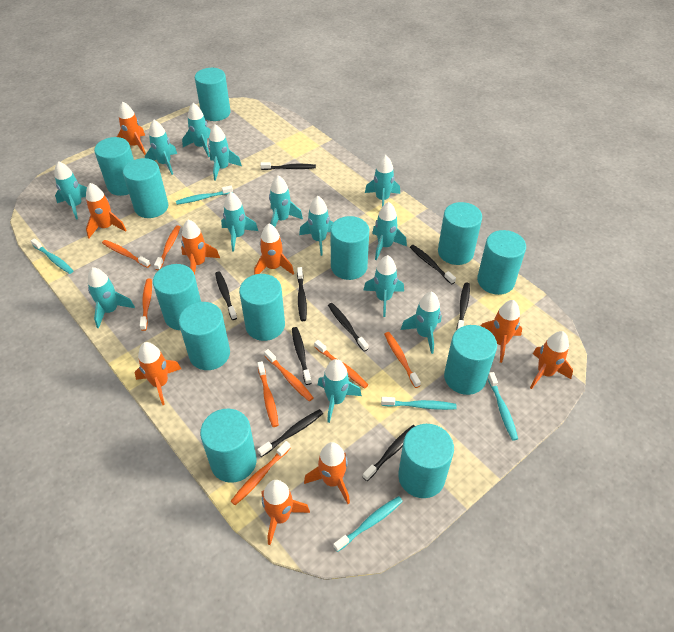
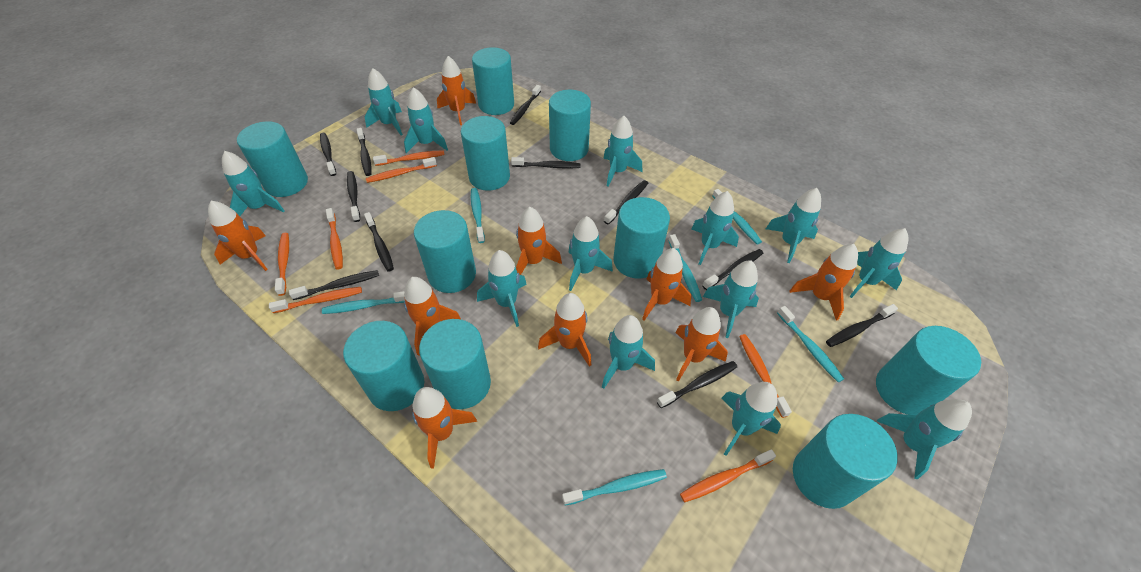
black toothbrush: 9 -> 11
orange toothbrush: 8 -> 7
turquoise cylinder: 12 -> 10
turquoise toothbrush: 5 -> 6

